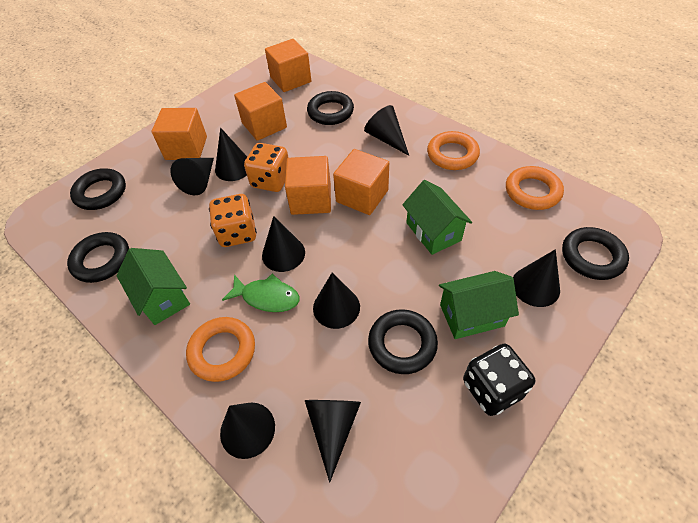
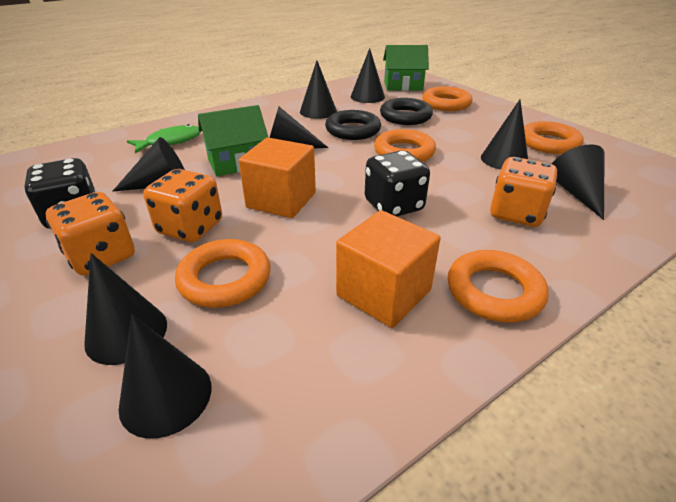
black dice: 1 -> 2
black ring: 5 -> 2
green house: 3 -> 2
orange cube: 5 -> 2
orange dice: 2 -> 3
orange ring: 3 -> 5

